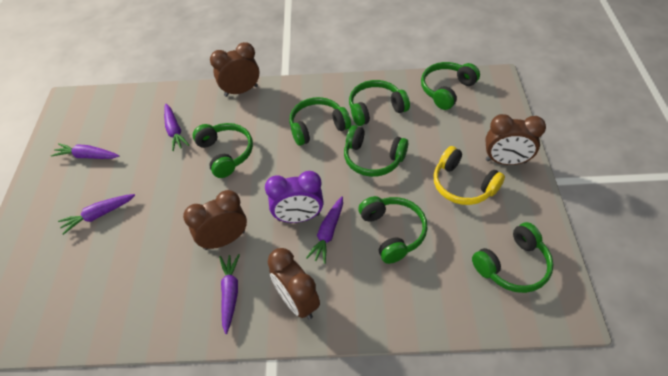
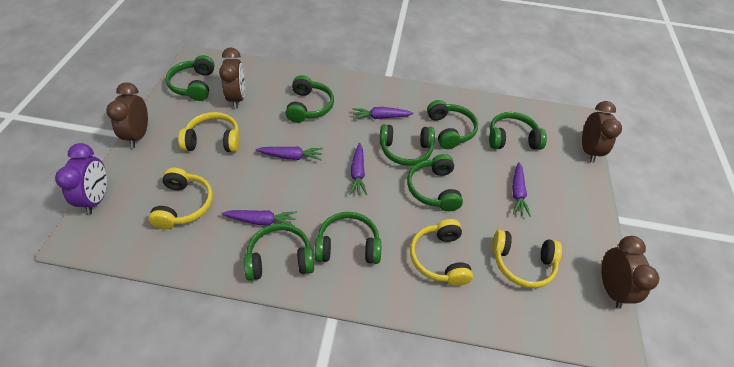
green headphones: 7 -> 8
yellow headphones: 1 -> 4

